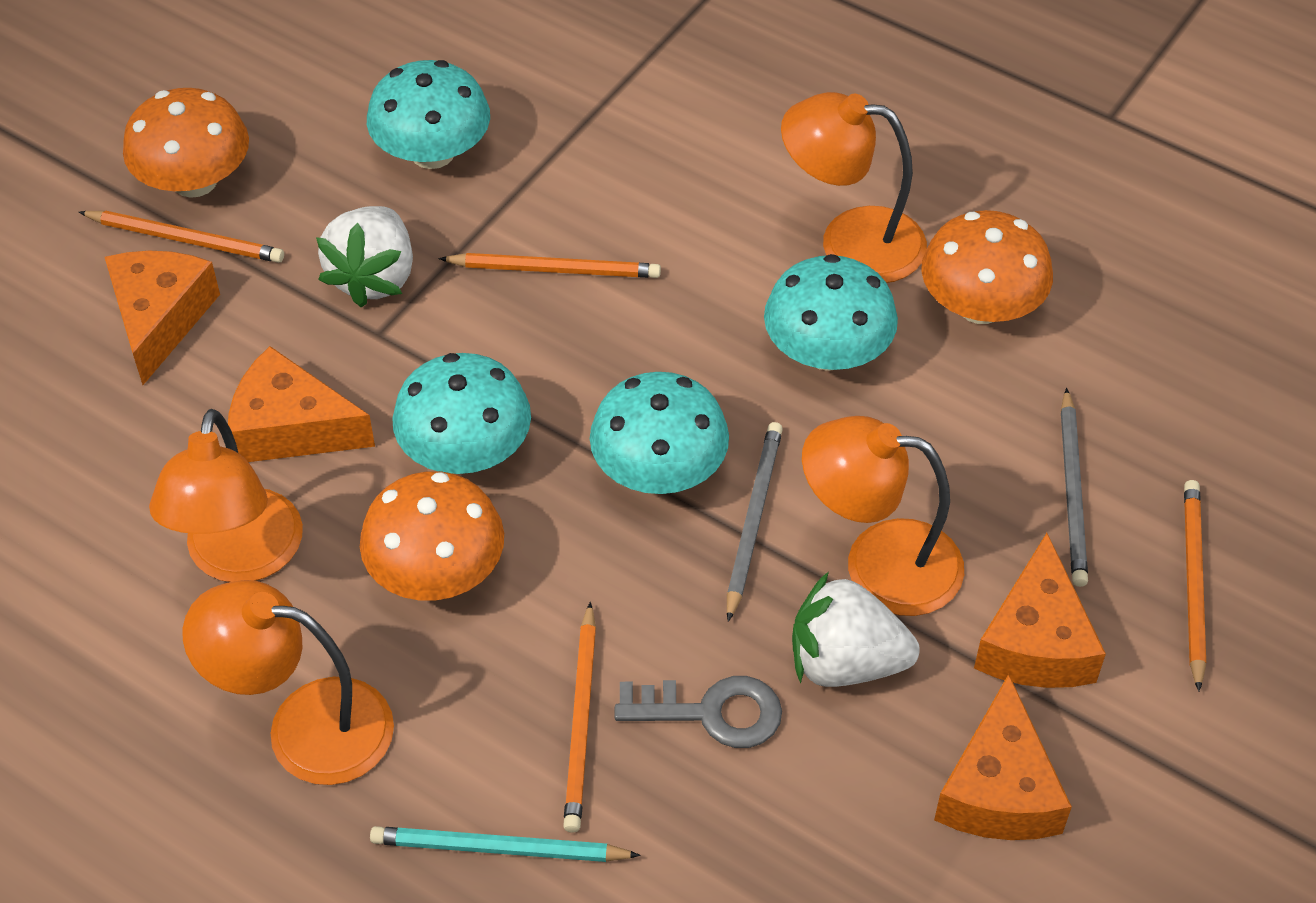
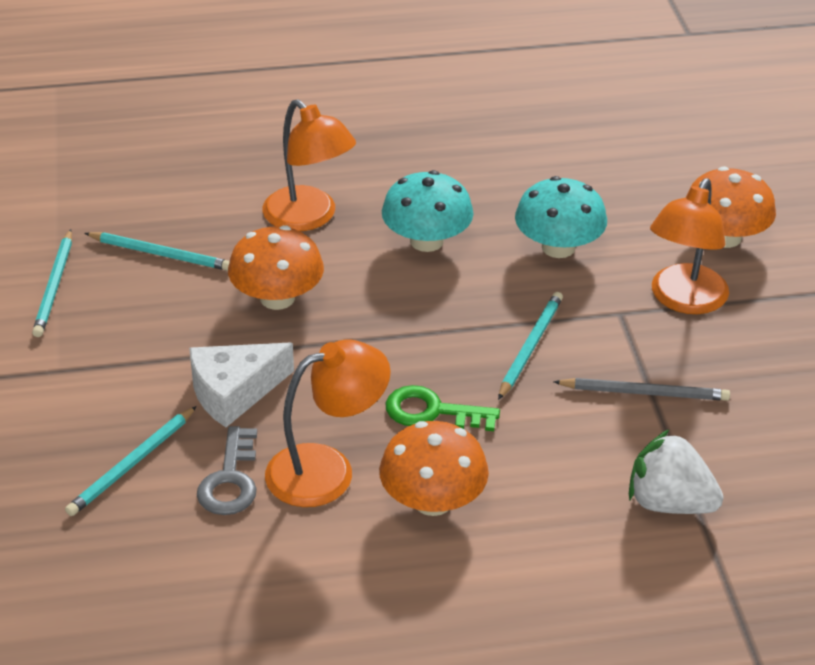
green key: 0 -> 1
grey pencil: 2 -> 1
orange cheese: 4 -> 0
orange lamp: 4 -> 3
orange pencil: 4 -> 0
turquoise mushroom: 4 -> 2
turquoise pencil: 1 -> 4
white cheese: 0 -> 1
white strawberry: 2 -> 1

